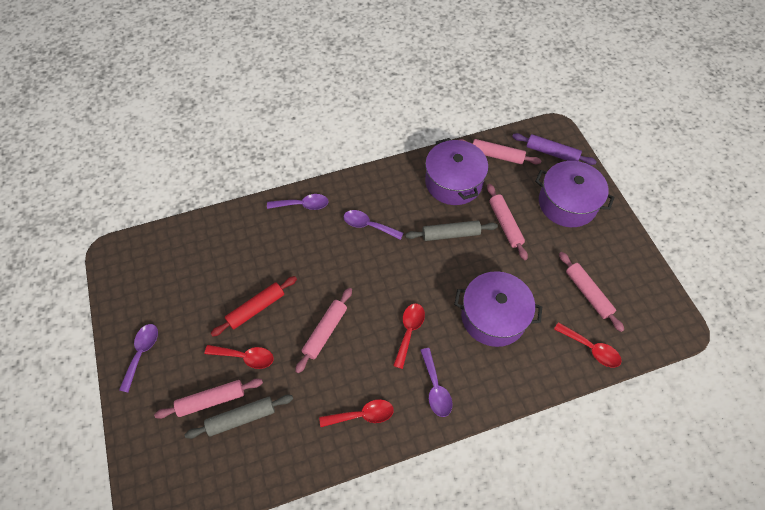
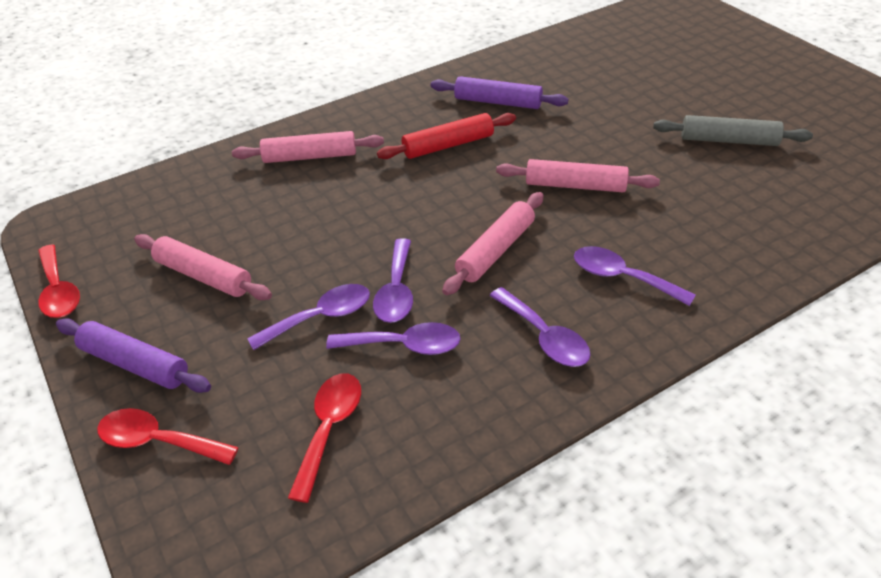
grey rolling pin: 2 -> 1
pink rolling pin: 5 -> 4
purple pot: 3 -> 0
purple rolling pin: 1 -> 2
purple spoon: 4 -> 5
red spoon: 4 -> 3

